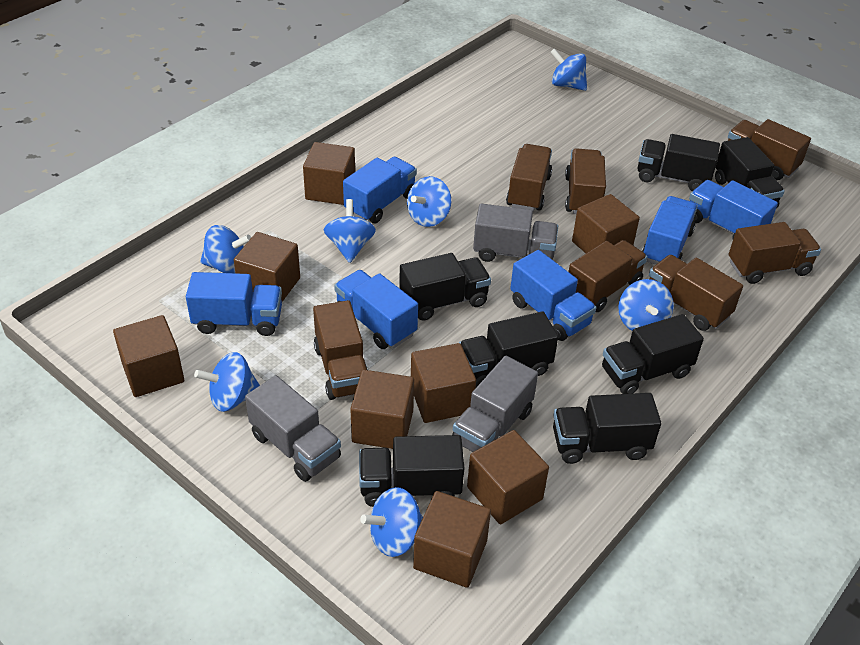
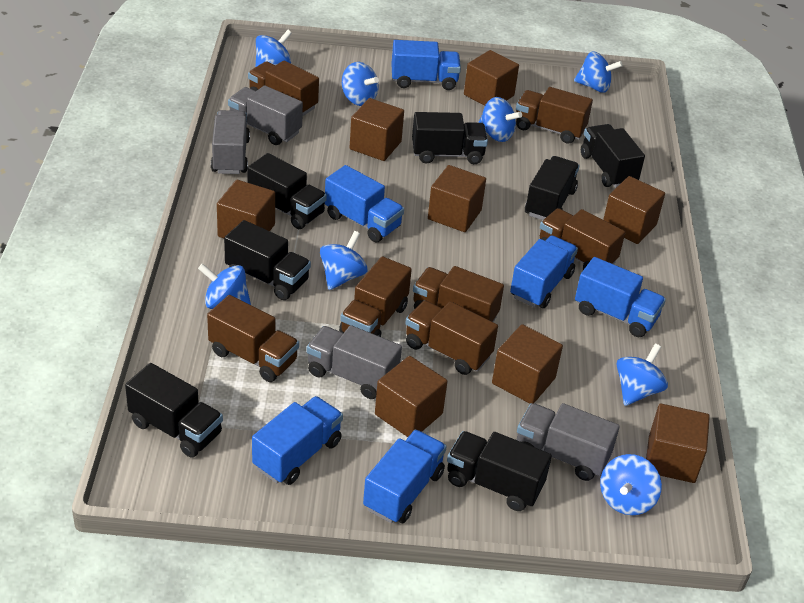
blue spinning top: 7 -> 8
grey truck: 3 -> 4

